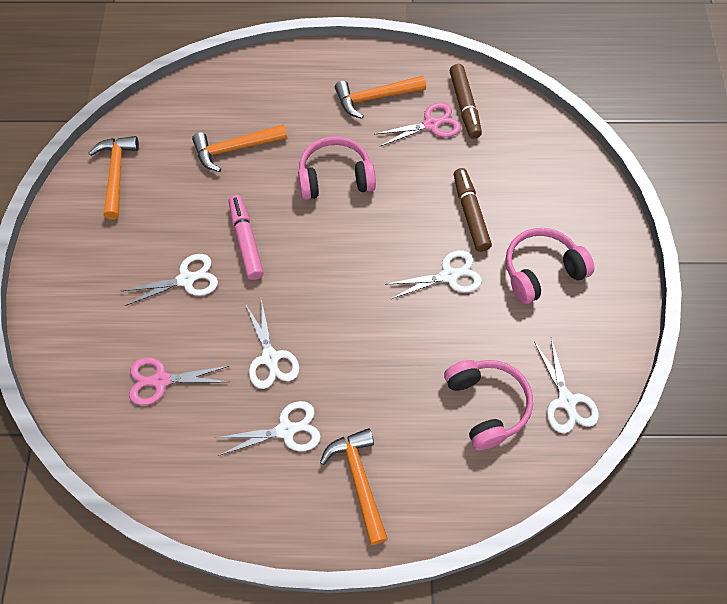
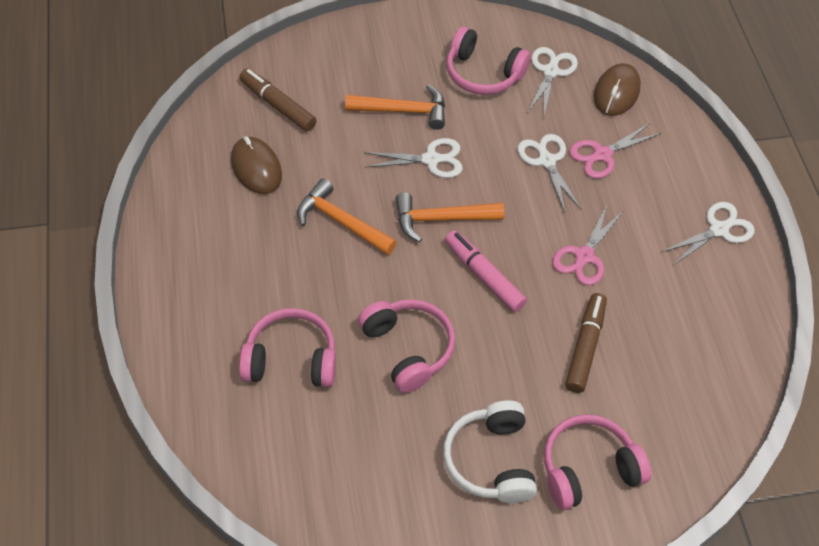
brown mouse: 0 -> 2
orange hammer: 4 -> 3
pink headphones: 3 -> 4
white headphones: 0 -> 1
white scissors: 5 -> 4

